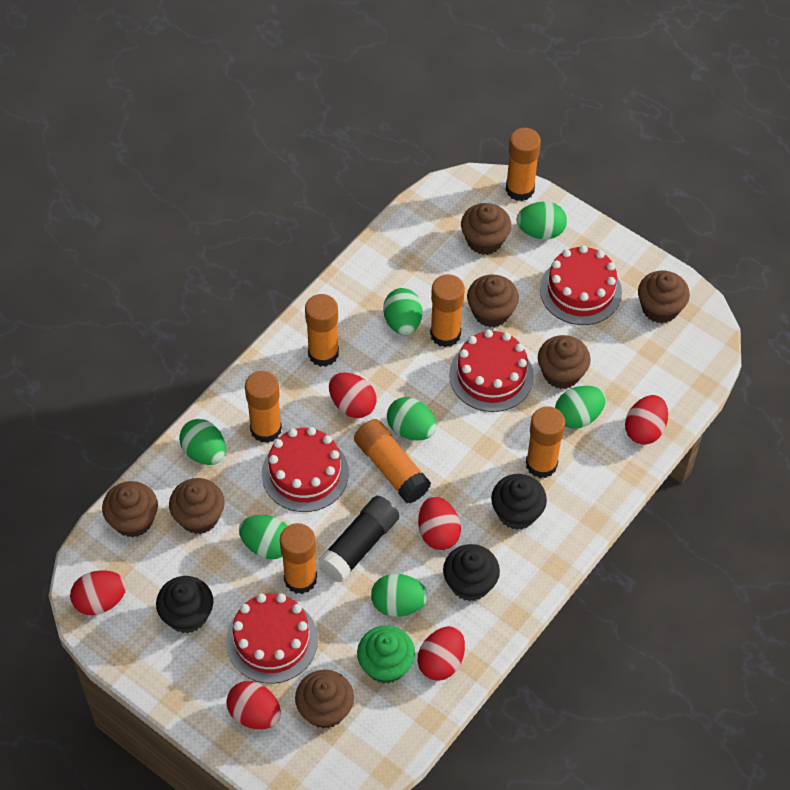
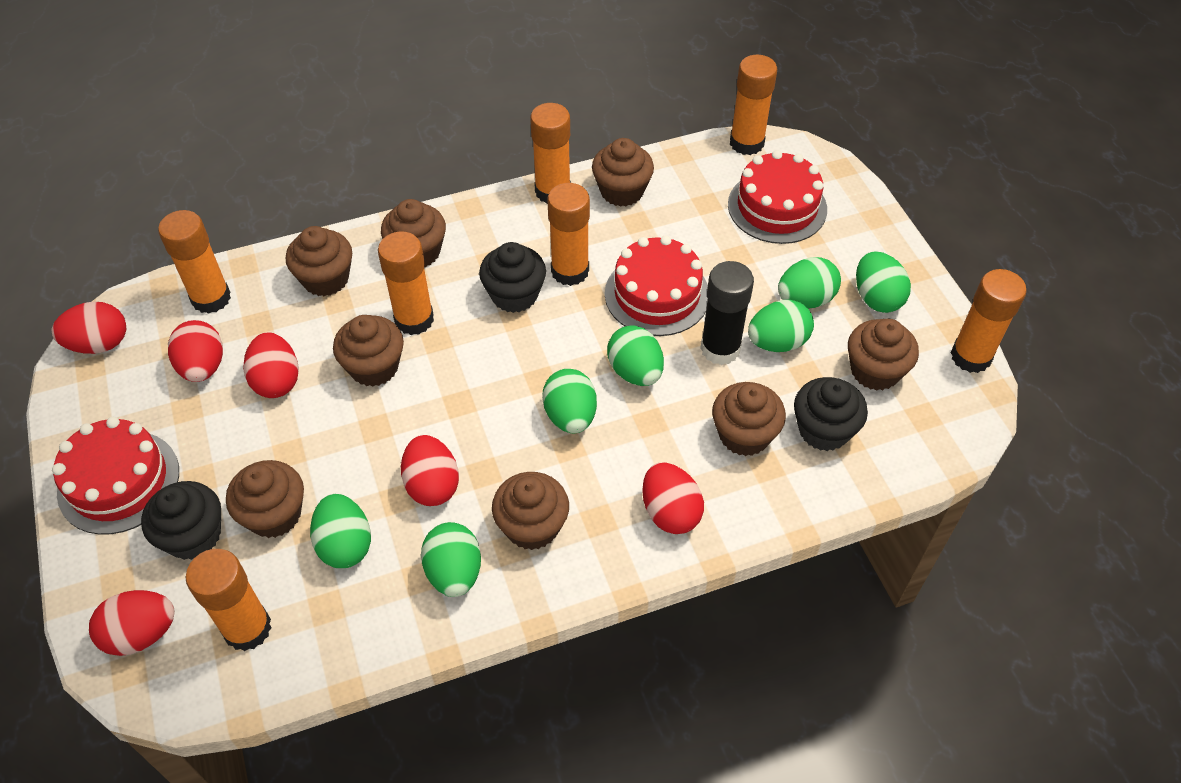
brown cupcake: 7 -> 8
green cupcake: 1 -> 0
red cake: 4 -> 3

